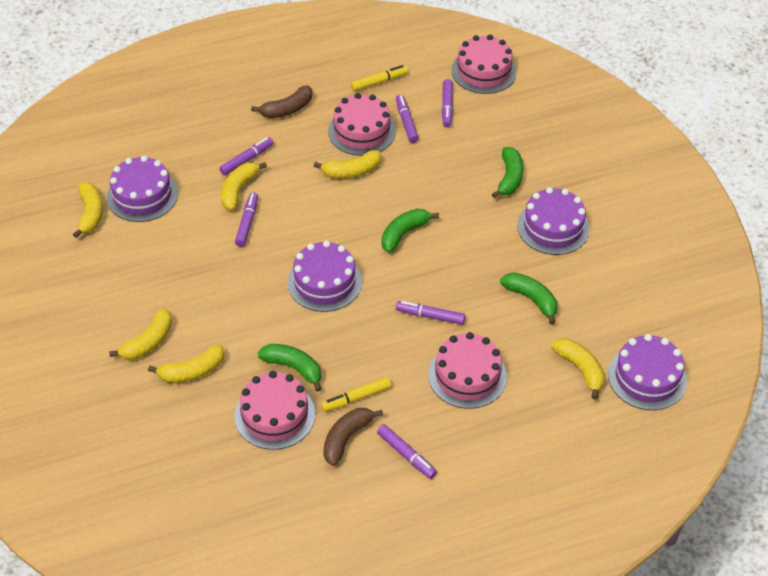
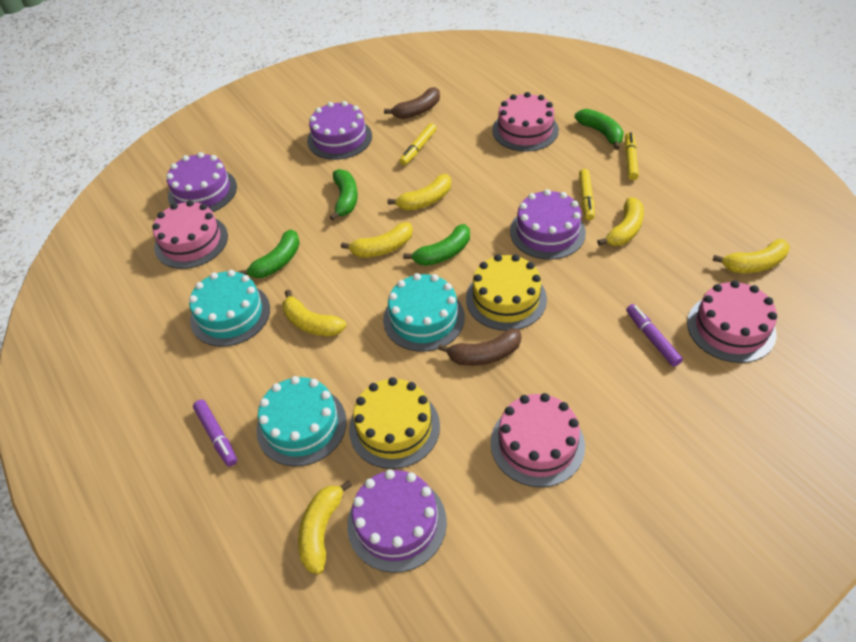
purple marker: 6 -> 2
turquoise cake: 0 -> 3
yellow cake: 0 -> 2
yellow marker: 2 -> 3

